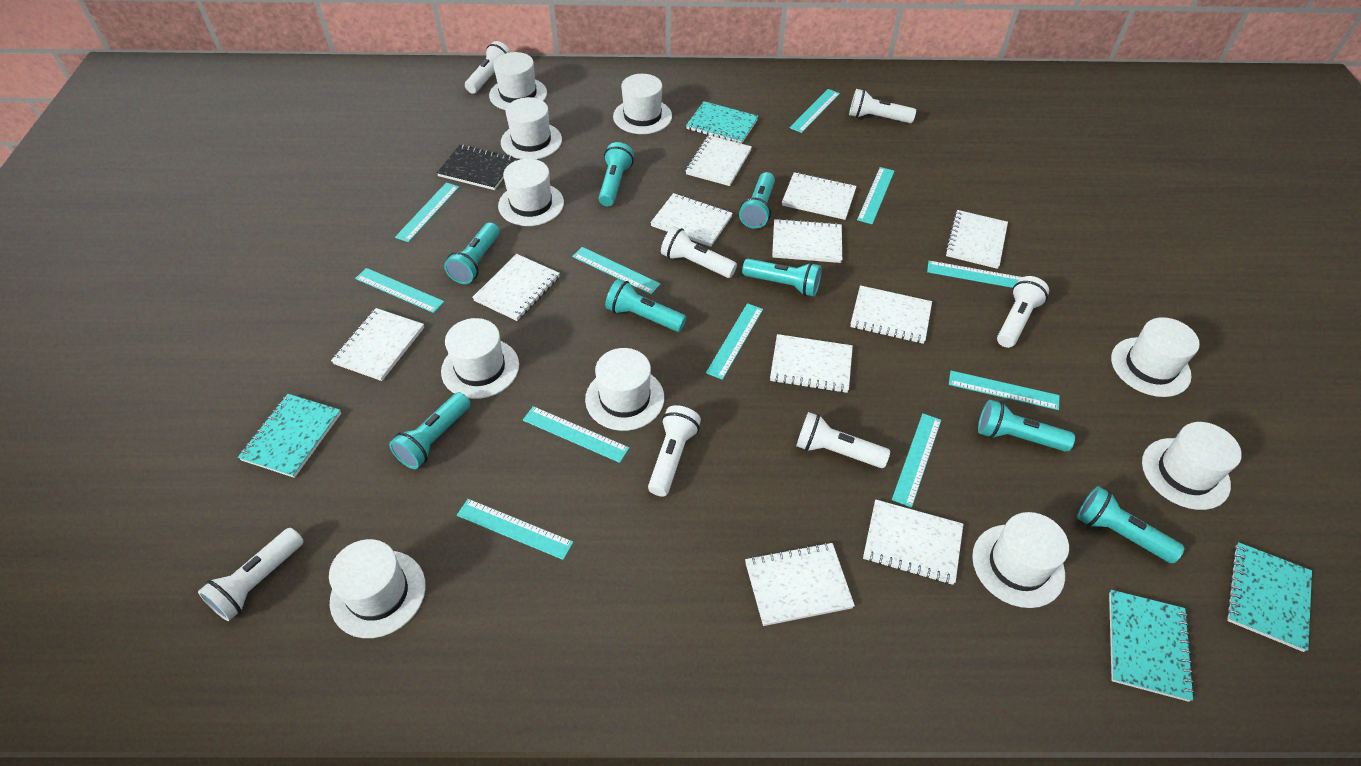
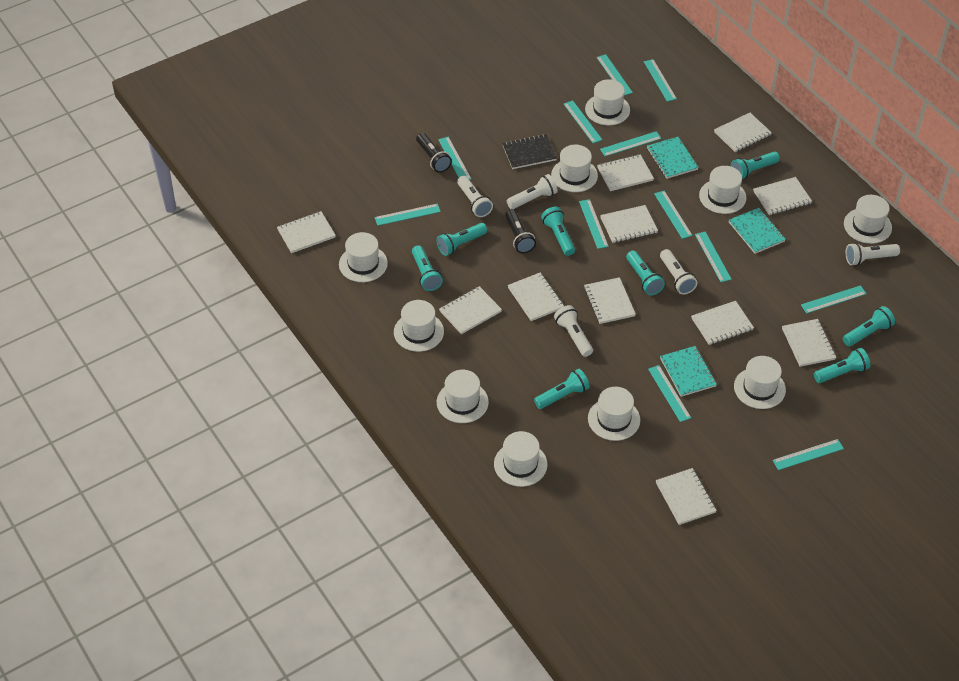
black flashlight: 0 -> 2
turquoise notebook: 4 -> 3
turquoise ruler: 11 -> 12
white flashlight: 7 -> 5

